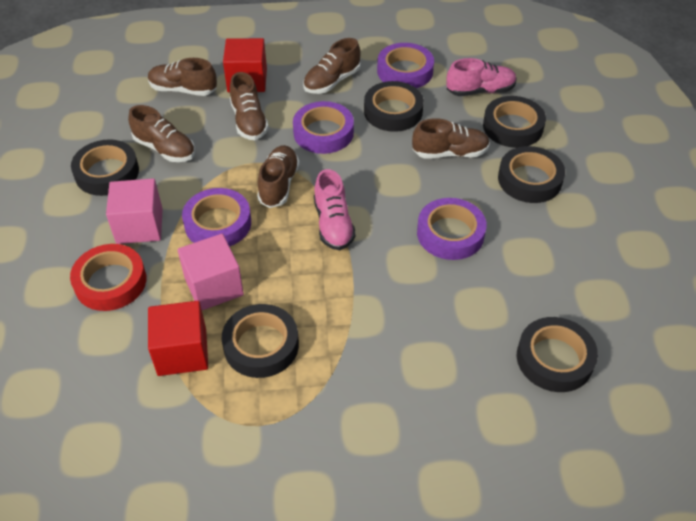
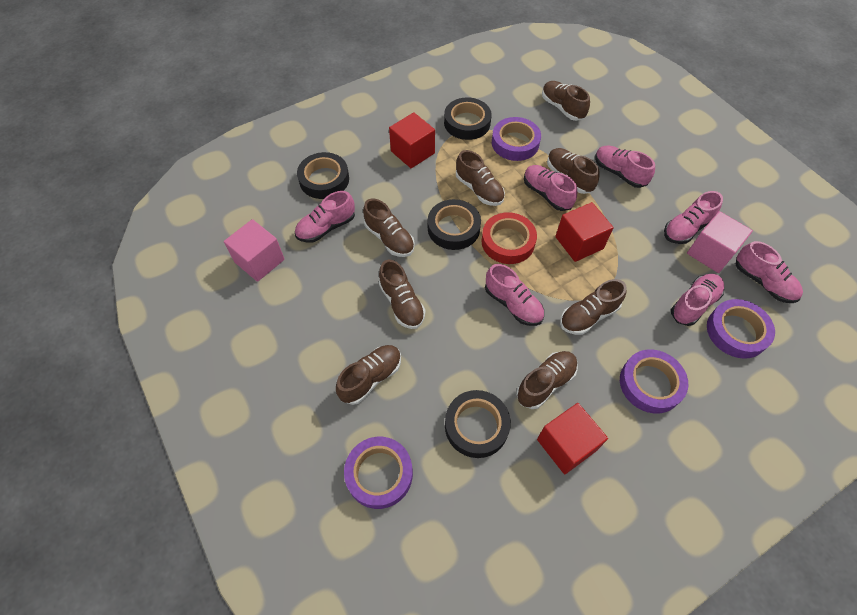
black tape: 6 -> 4
brown shoe: 6 -> 8
pink shoe: 2 -> 7
red cube: 2 -> 3

